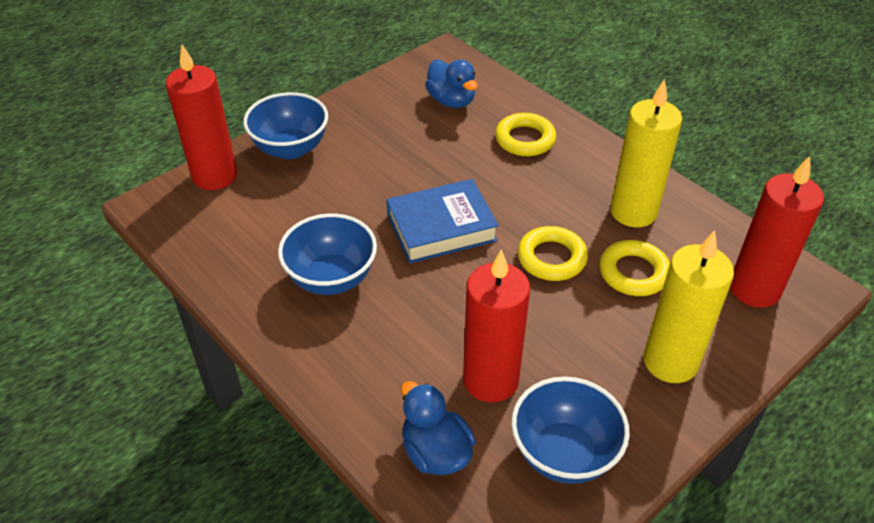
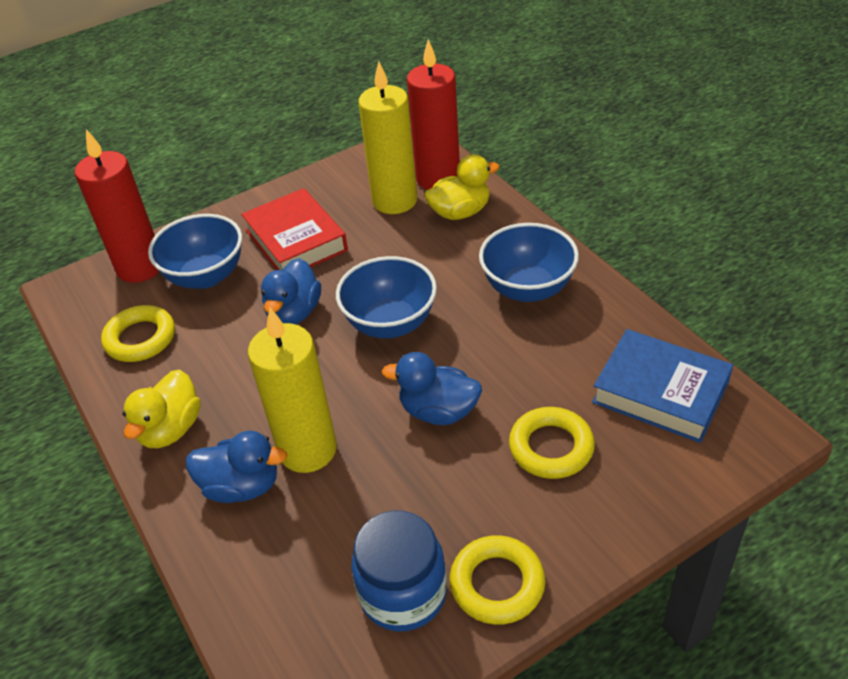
blue duck: 2 -> 3
blue jar: 0 -> 1
red book: 0 -> 1
red candle: 3 -> 2
yellow duck: 0 -> 2

